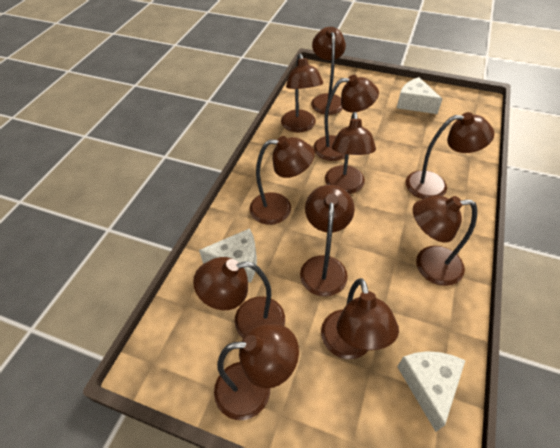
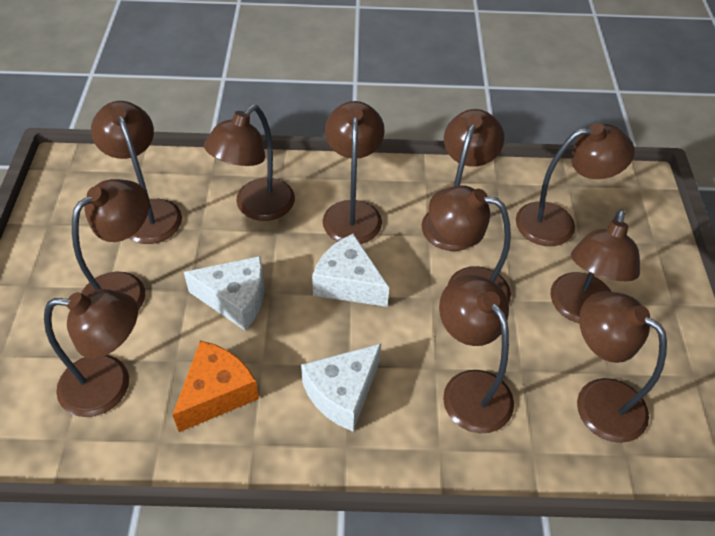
orange cheese: 0 -> 1

